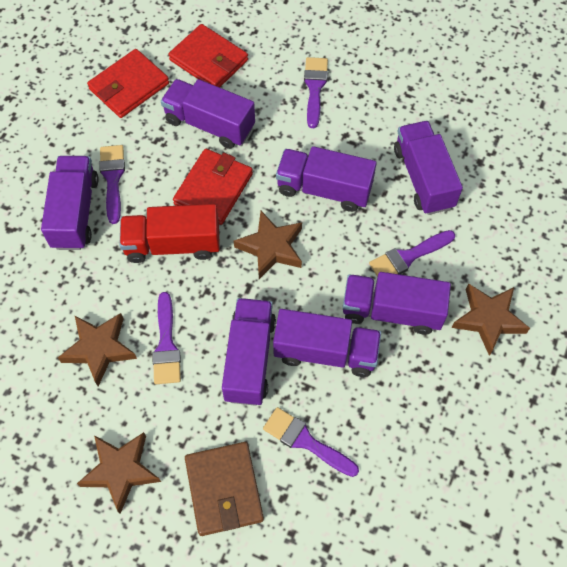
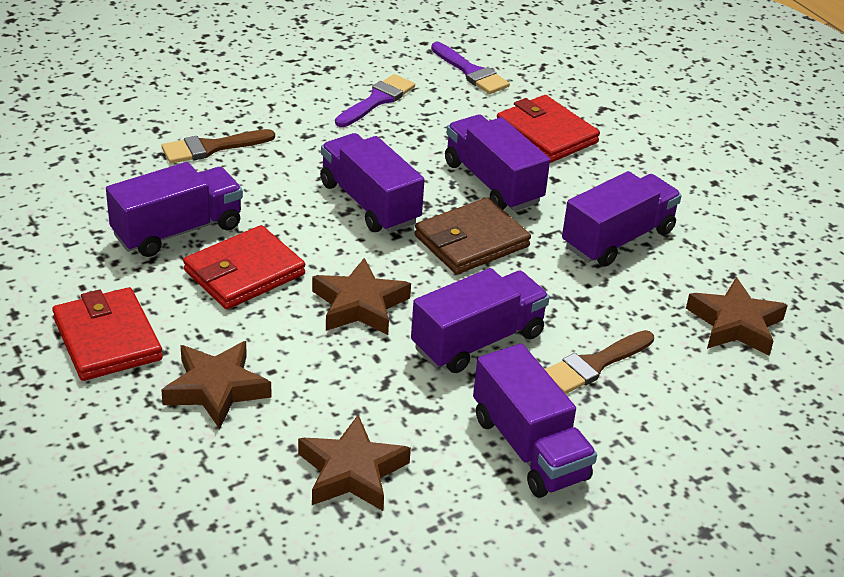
brown brush: 0 -> 2
purple brush: 5 -> 2
purple truck: 7 -> 6
red truck: 1 -> 0

